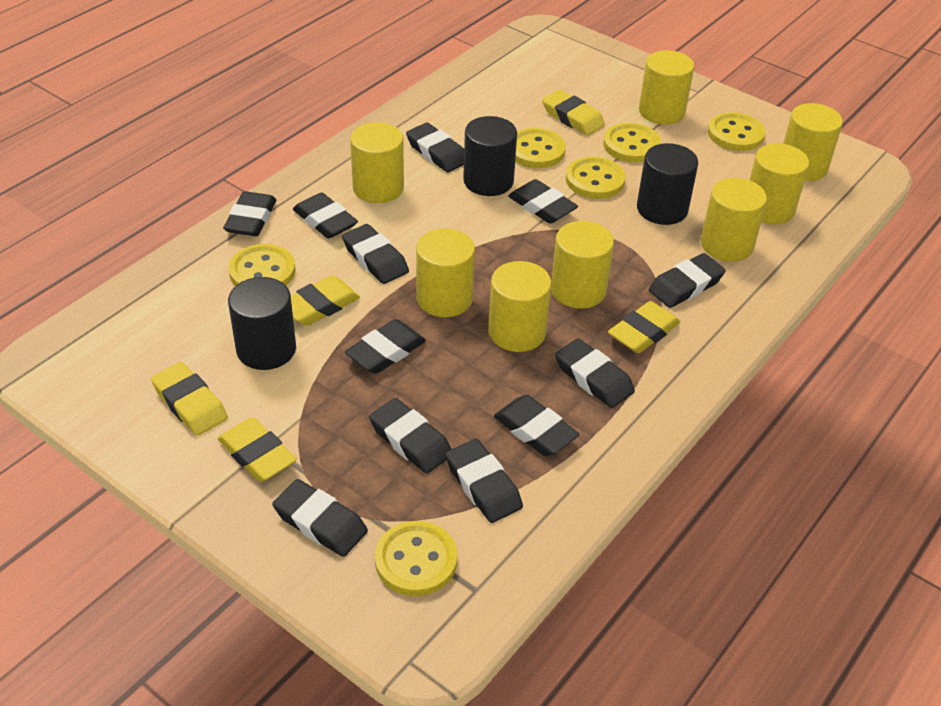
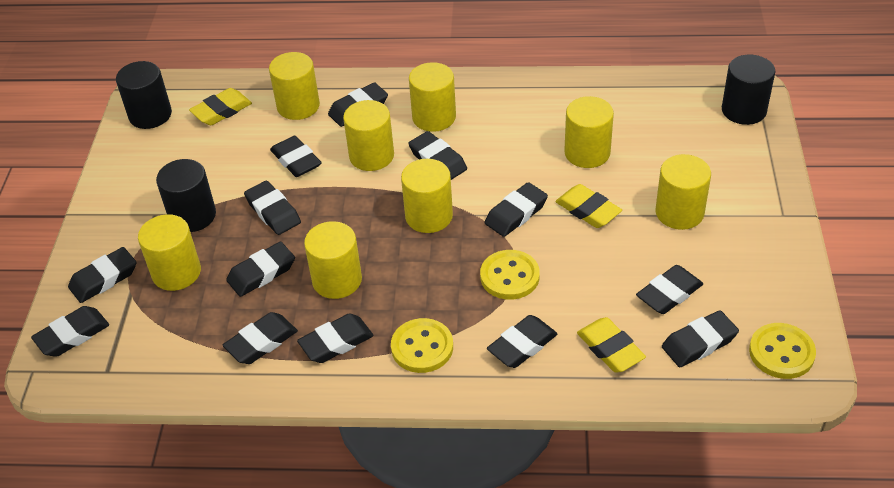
black eraser: 12 -> 13
yellow button: 6 -> 3
yellow eraser: 5 -> 3

